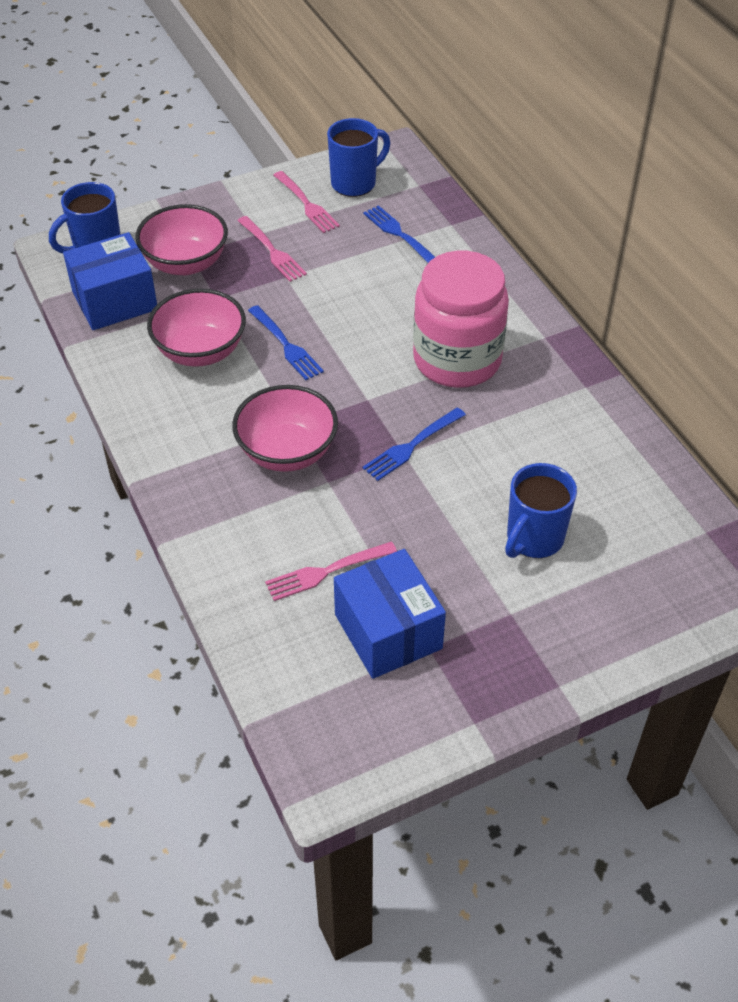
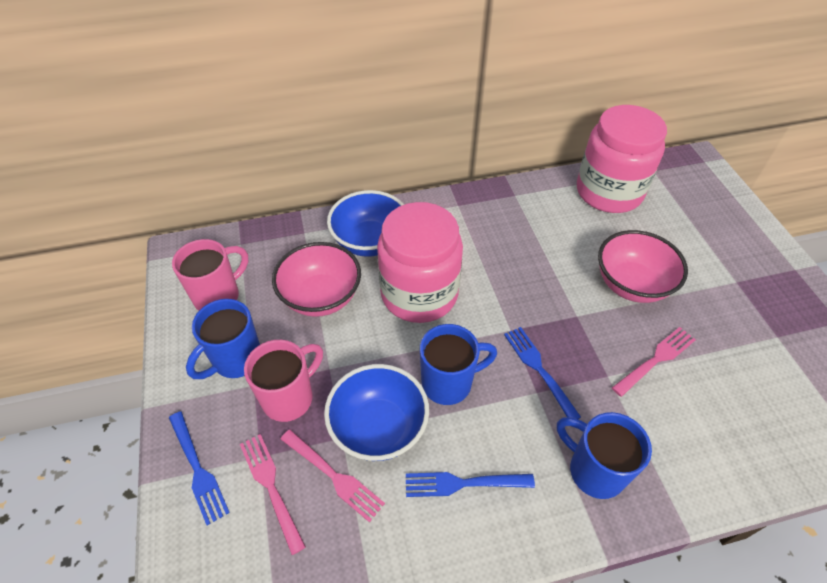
blue bowl: 0 -> 2
blue box: 2 -> 0
pink bowl: 3 -> 2
pink jar: 1 -> 2
pink mug: 0 -> 2

